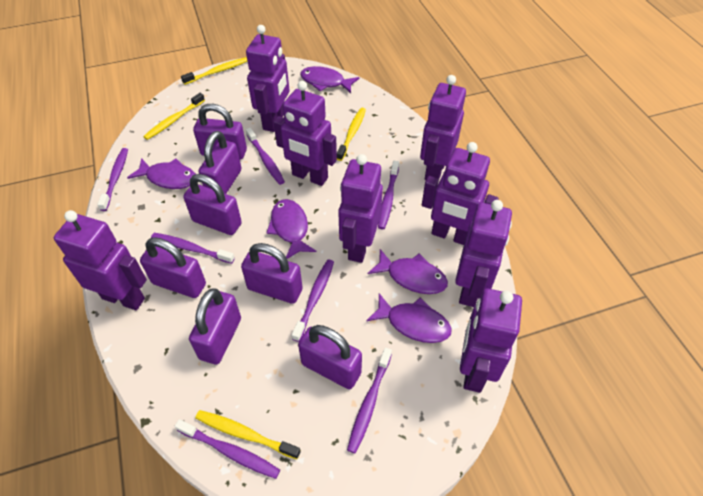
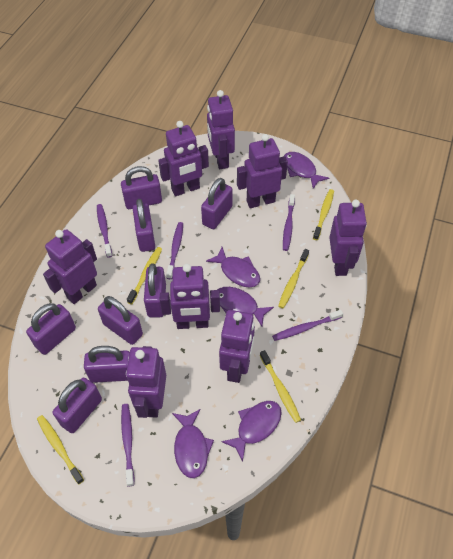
purple padlock: 7 -> 8
purple toothbrush: 7 -> 5
yellow toothbrush: 4 -> 5

